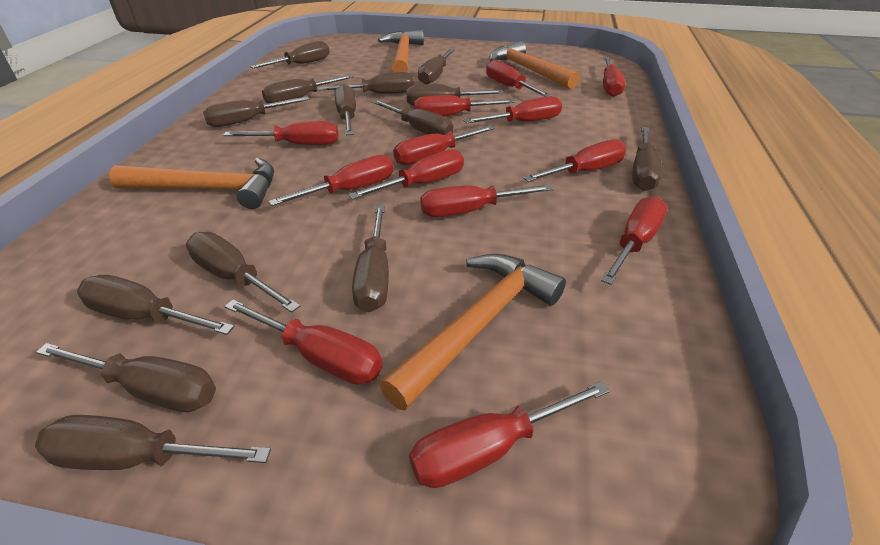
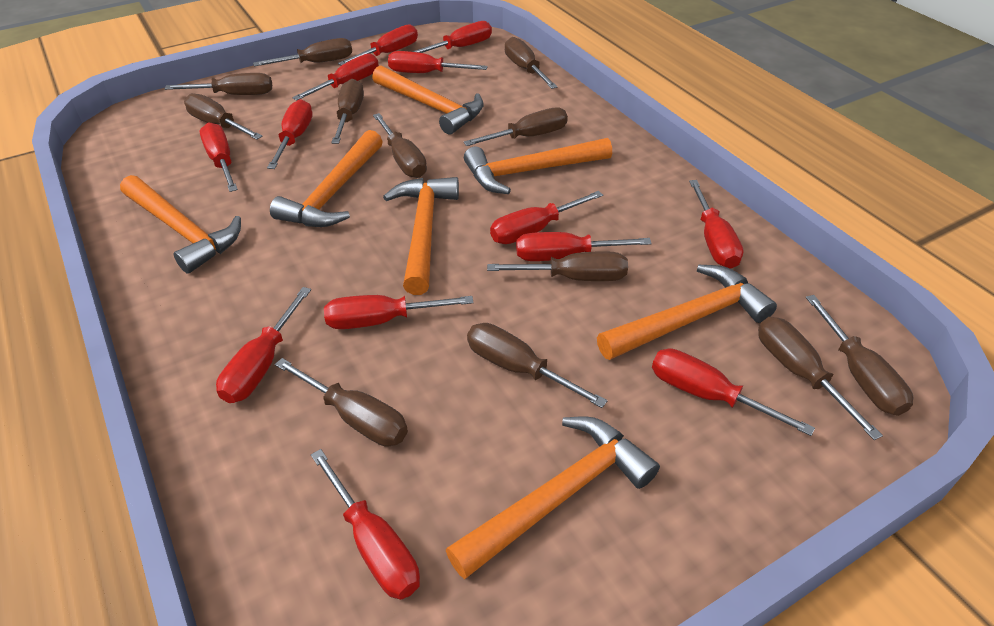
brown screwdriver: 14 -> 12
orange hammer: 4 -> 7

